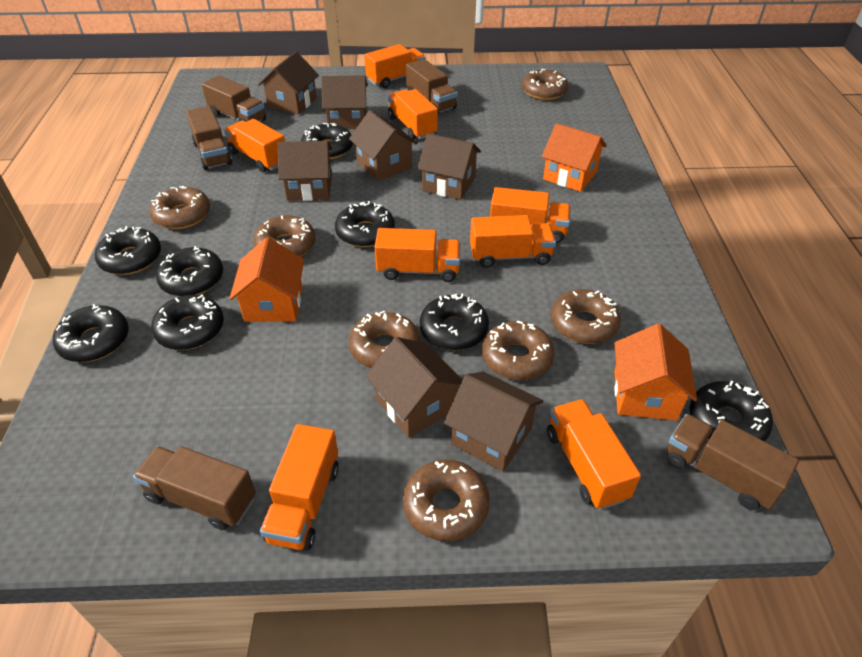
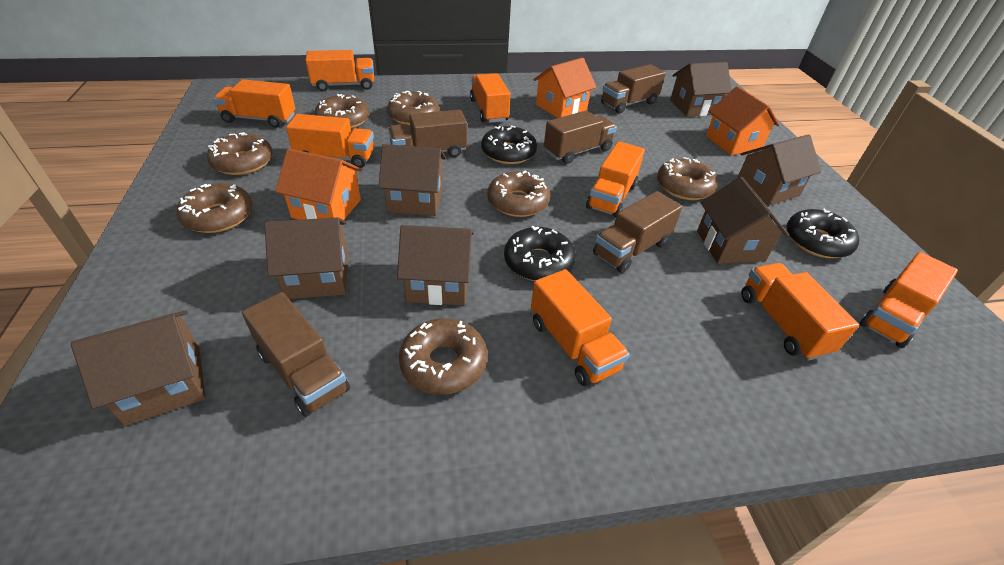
black donut: 8 -> 3

